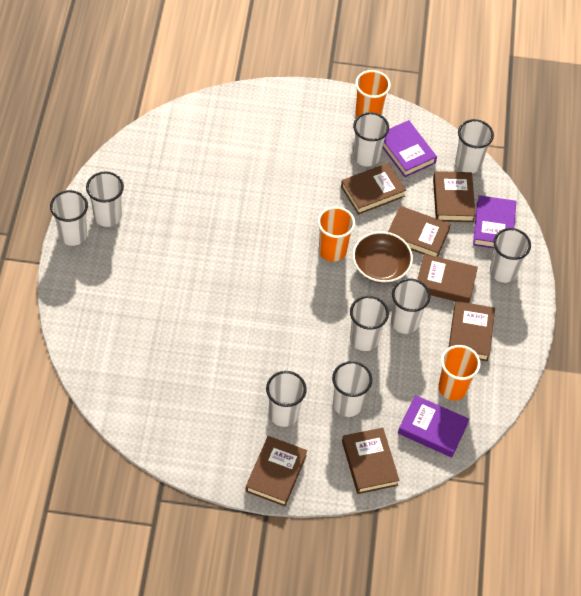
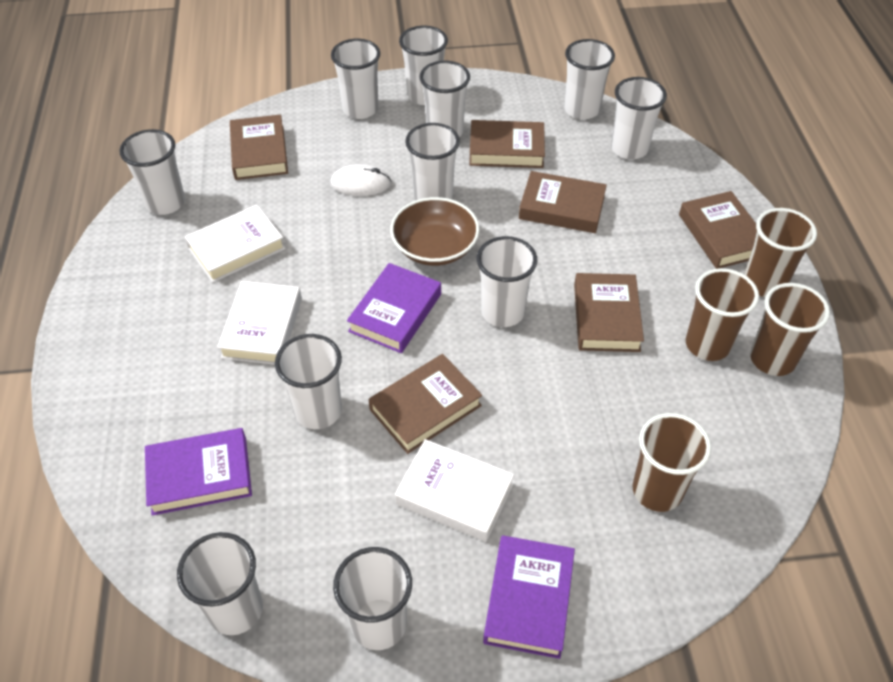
brown book: 7 -> 6
brown cup: 0 -> 4
orange cup: 3 -> 0
white book: 0 -> 3
white cup: 9 -> 11
white mouse: 0 -> 1

